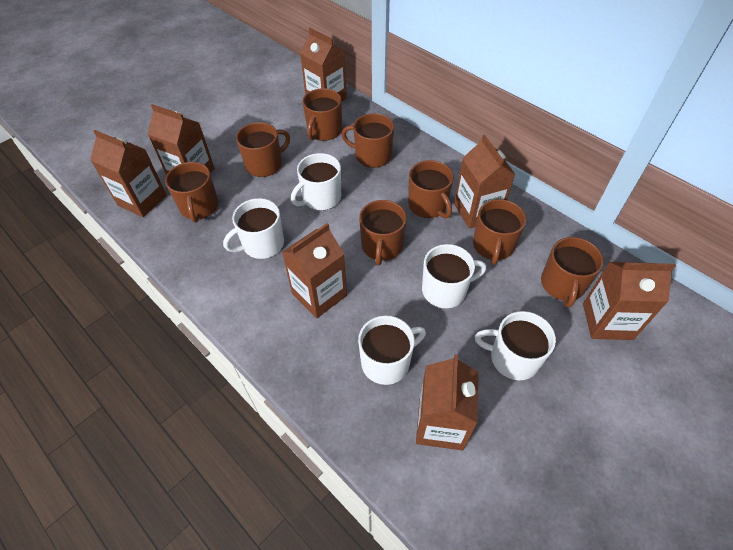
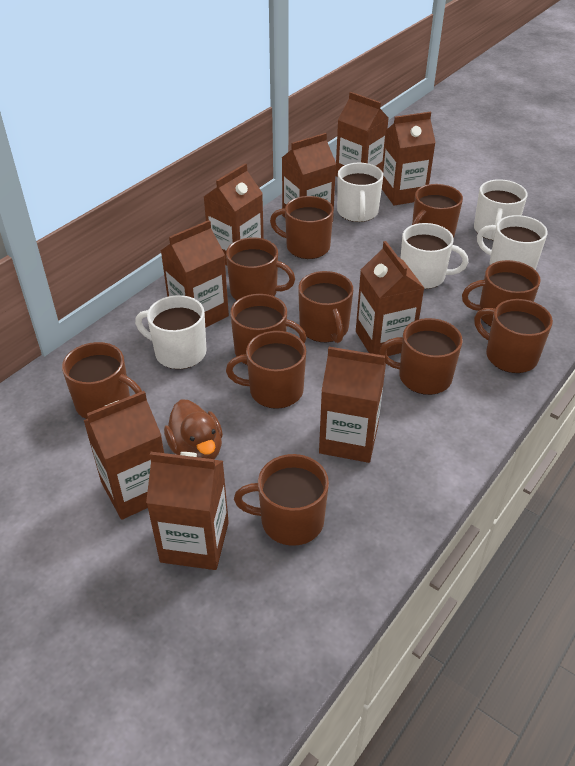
brown carton: 7 -> 9
brown duck: 0 -> 1
brown mug: 8 -> 11

